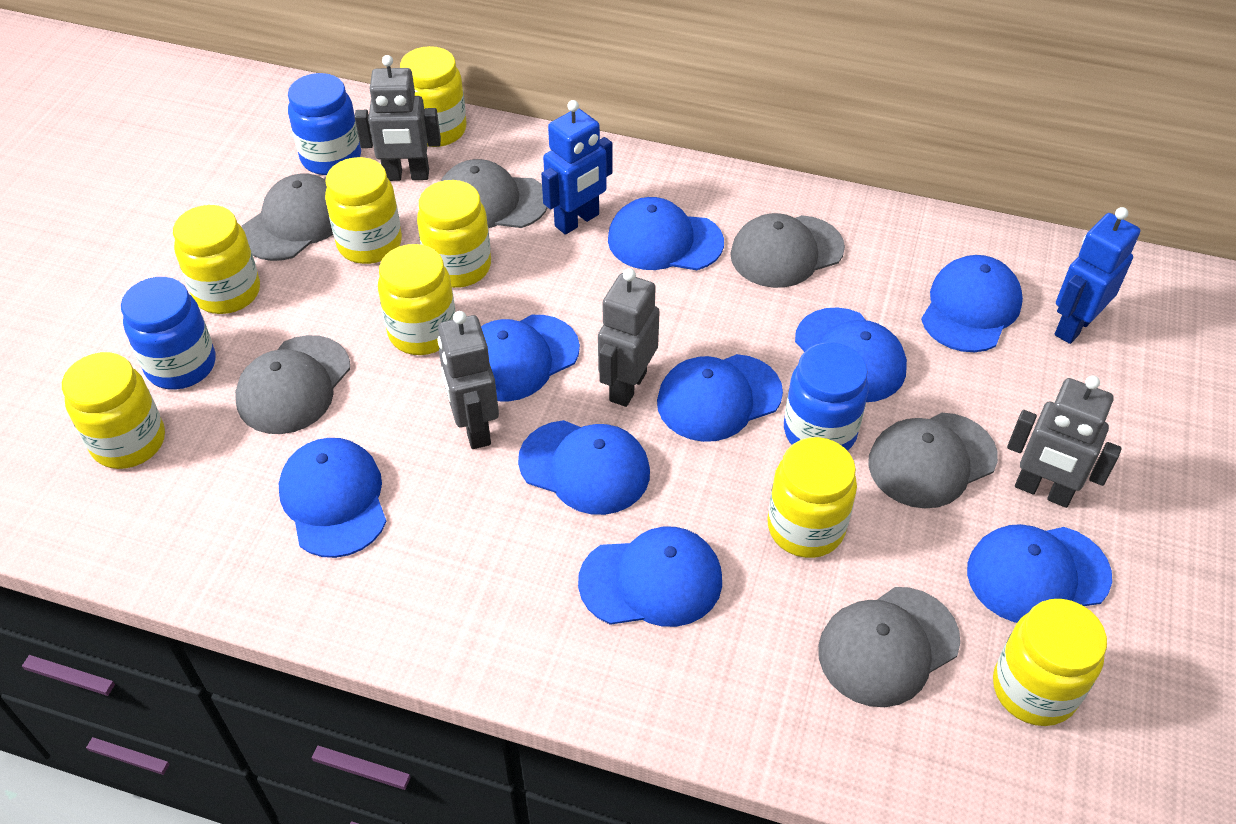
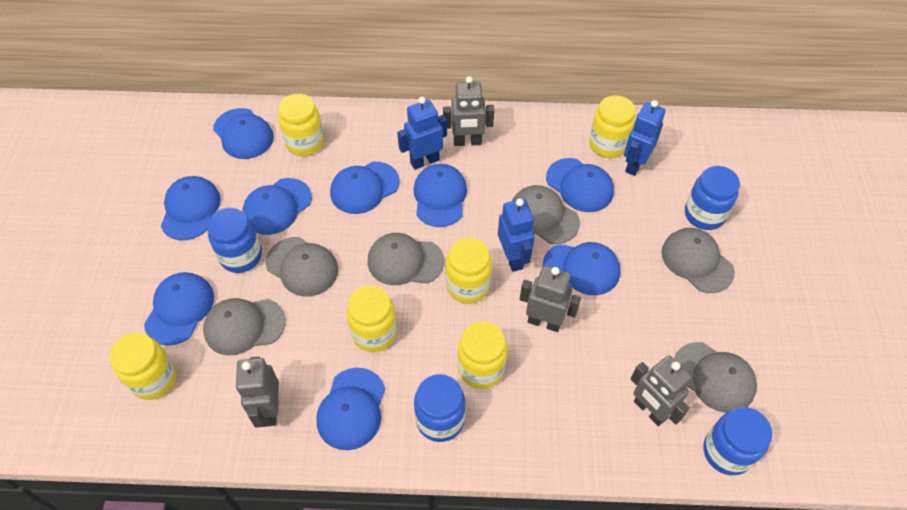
blue jar: 3 -> 4
blue robot: 2 -> 3
yellow jar: 8 -> 6

